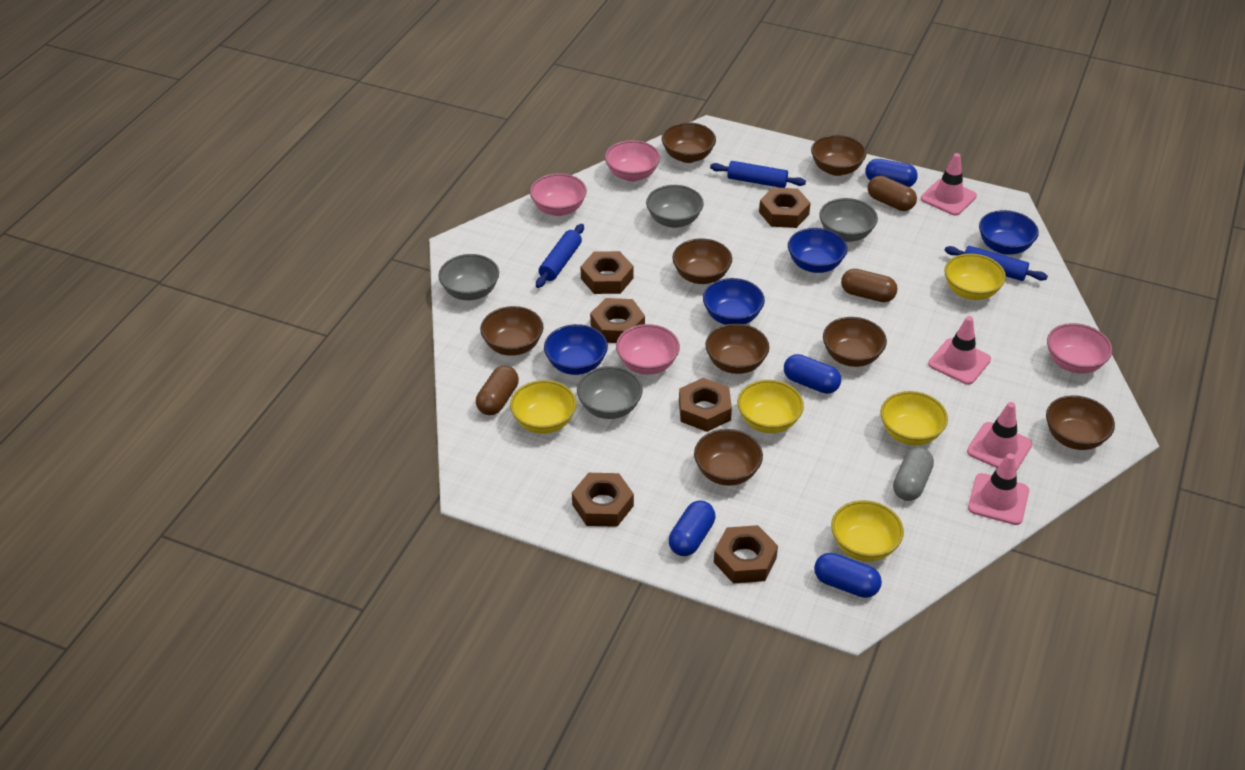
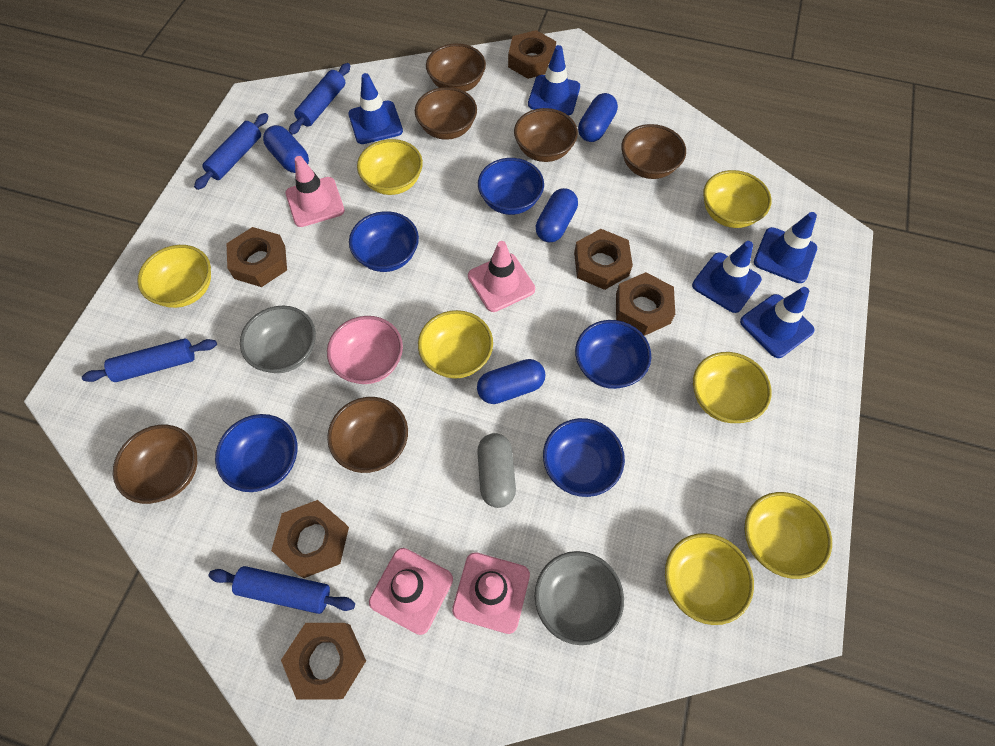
blue bowl: 4 -> 5
blue rolling pin: 3 -> 4
blue traffic cone: 0 -> 5
brown bowl: 8 -> 6
brown capsule: 3 -> 0
grey bowl: 4 -> 2
pink bowl: 4 -> 1
yellow bowl: 5 -> 7

